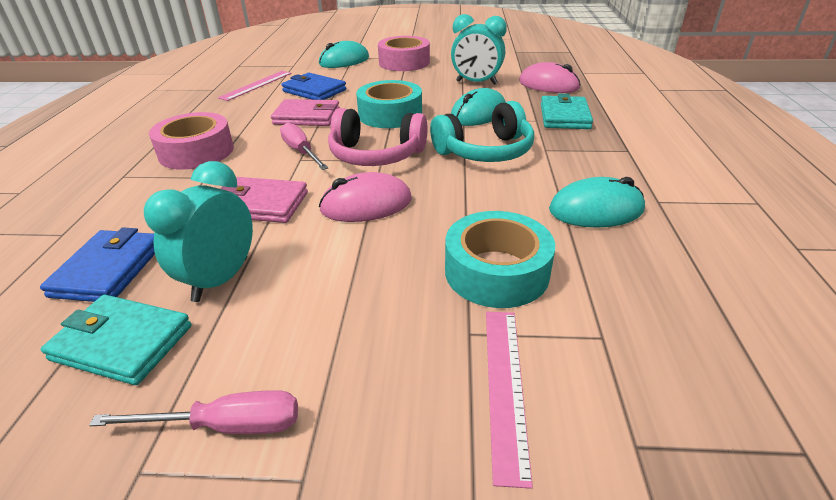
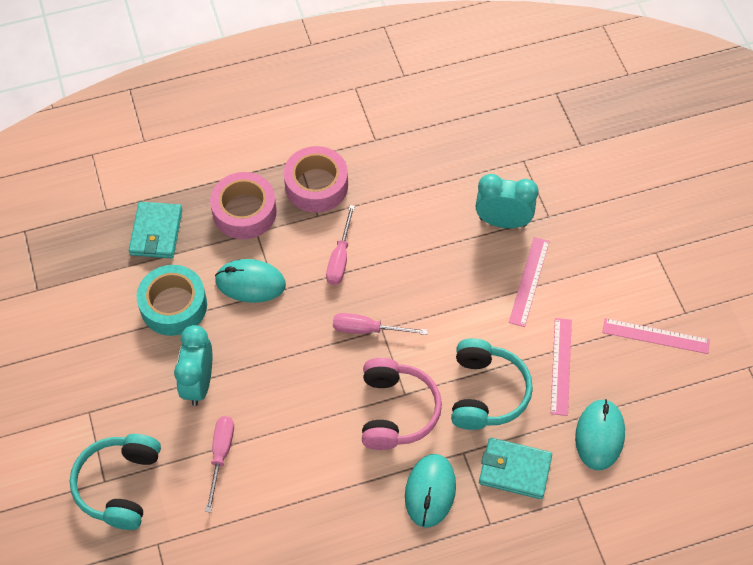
blue wallet: 2 -> 0
pink mouse: 2 -> 0
pink ruler: 2 -> 3
pink screwdriver: 2 -> 3
pink wallet: 2 -> 0
turquoise headphones: 1 -> 2
turquoise tape: 2 -> 1

